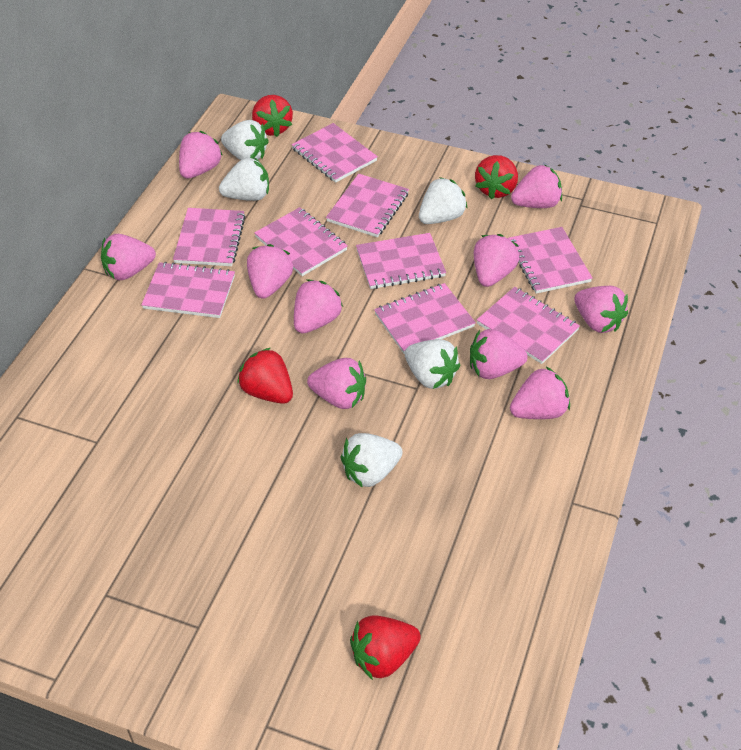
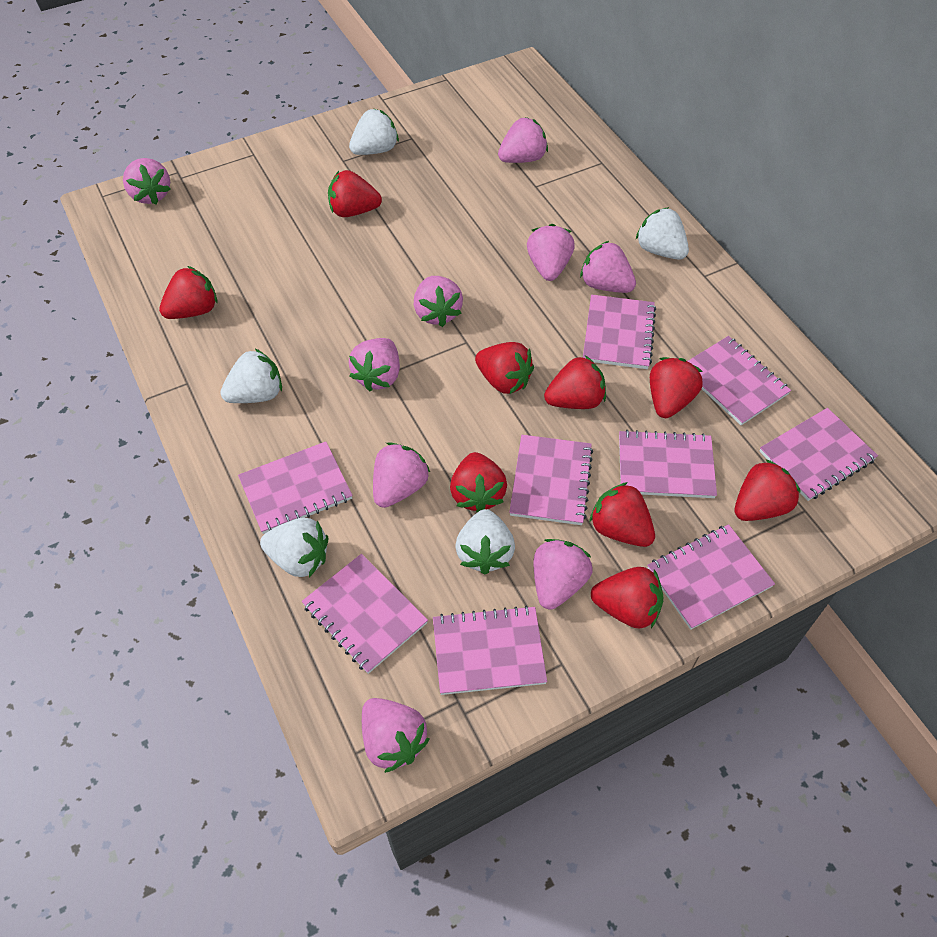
pink strawberry: 10 -> 9
red strawberry: 4 -> 9

